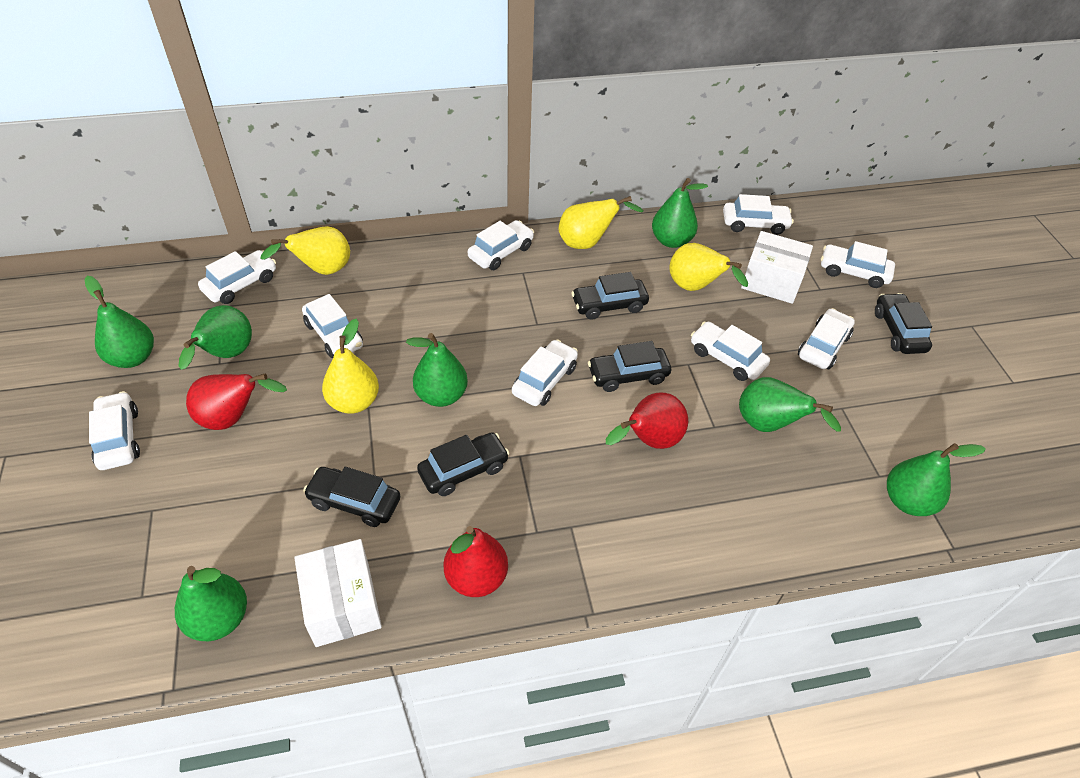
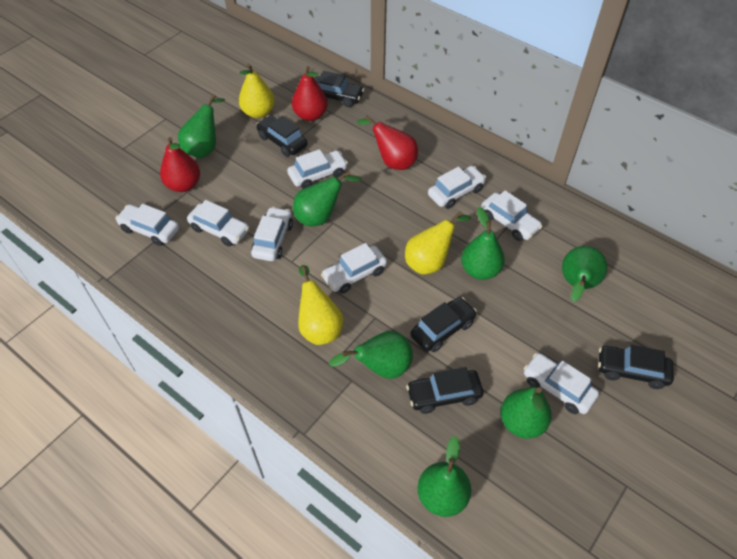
white box: 2 -> 0
white car: 9 -> 8
yellow pear: 4 -> 3

